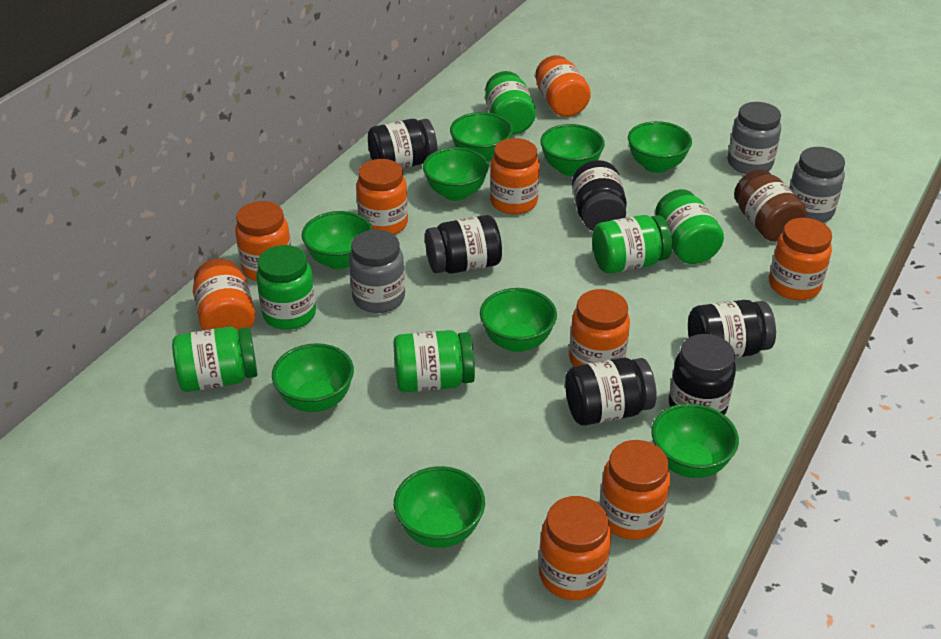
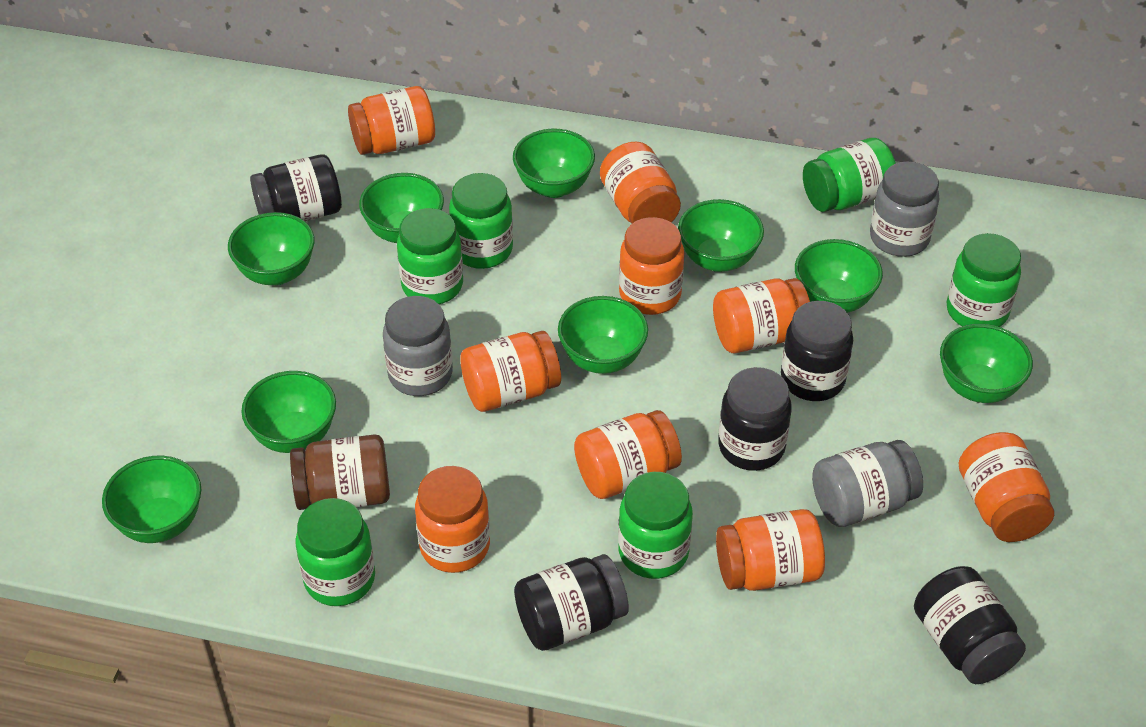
black jar: 6 -> 5

